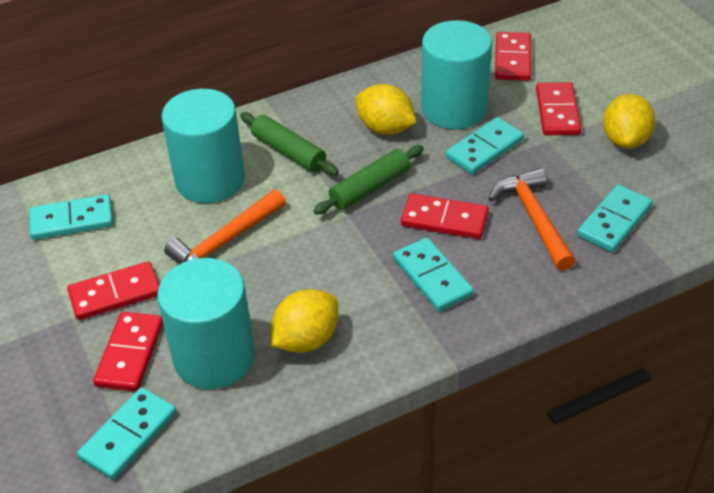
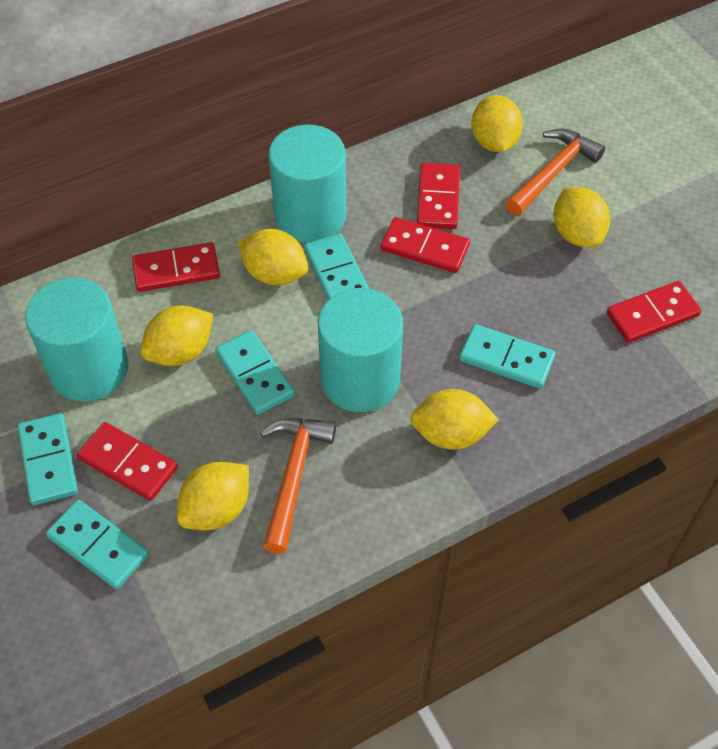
green rolling pin: 2 -> 0
yellow lemon: 3 -> 6

